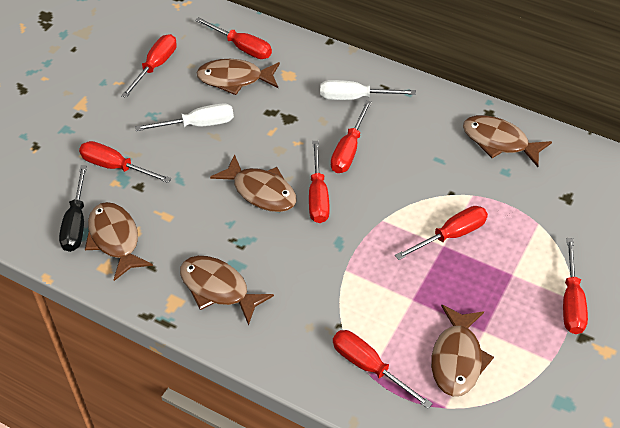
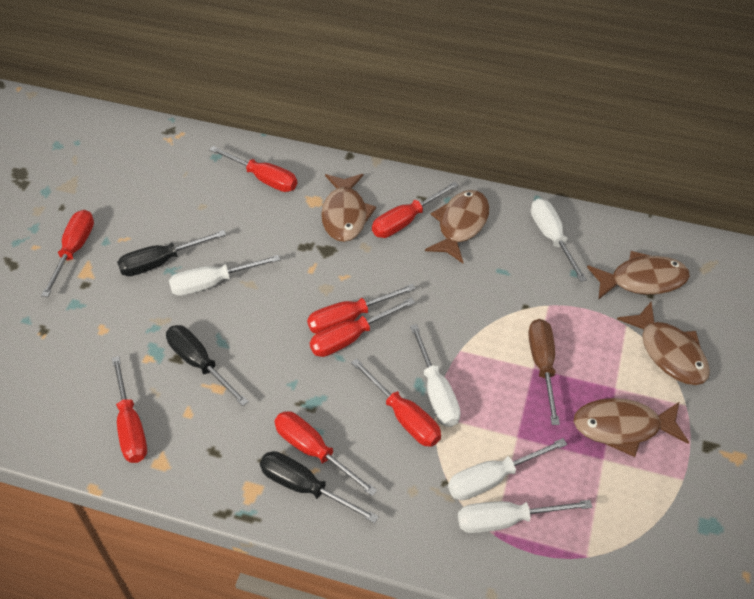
black screwdriver: 1 -> 3
brown fish: 6 -> 5
brown screwdriver: 0 -> 1
white screwdriver: 2 -> 5

